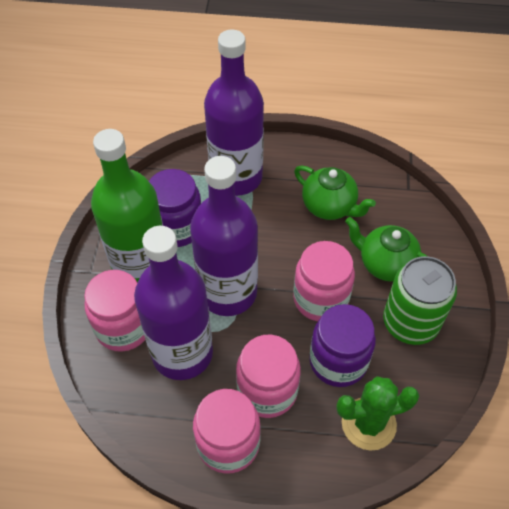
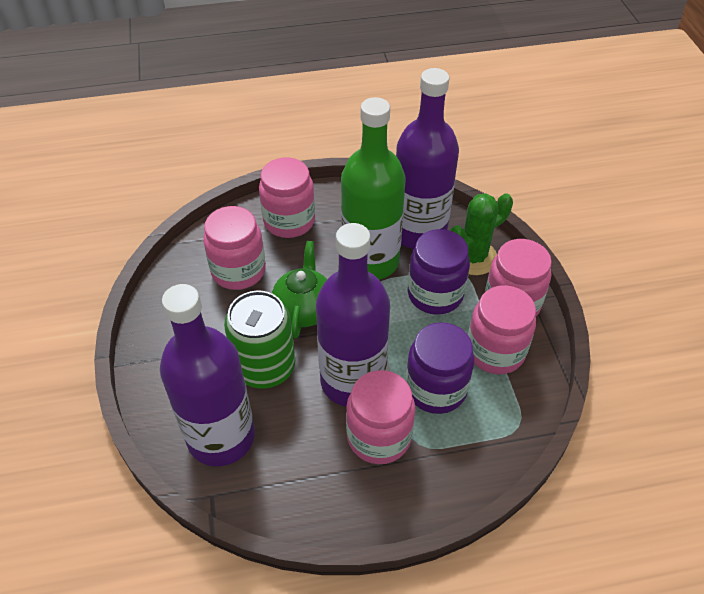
green teapot: 2 -> 1
pink jar: 4 -> 5

